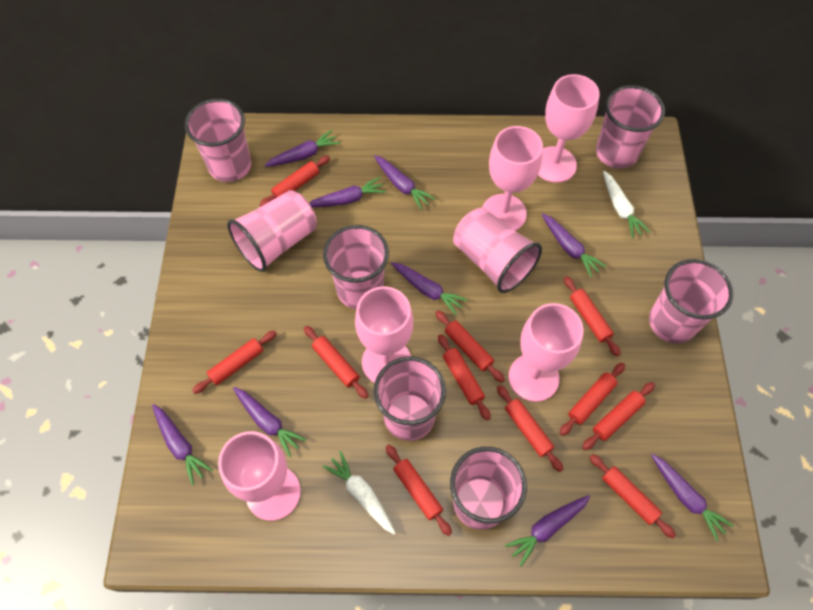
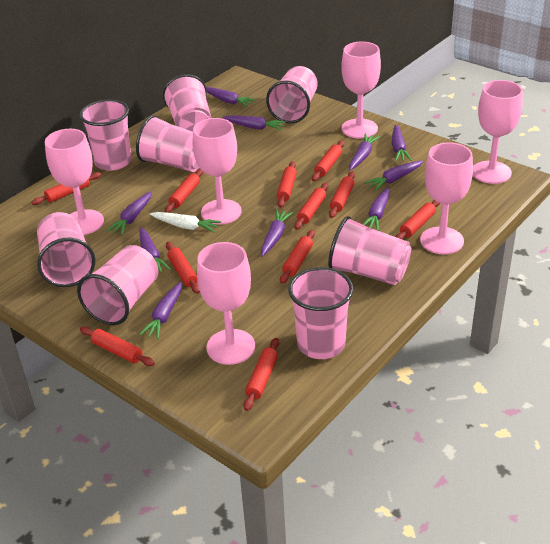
pink goblet: 5 -> 6
purple carrot: 9 -> 10
white carrot: 2 -> 1

